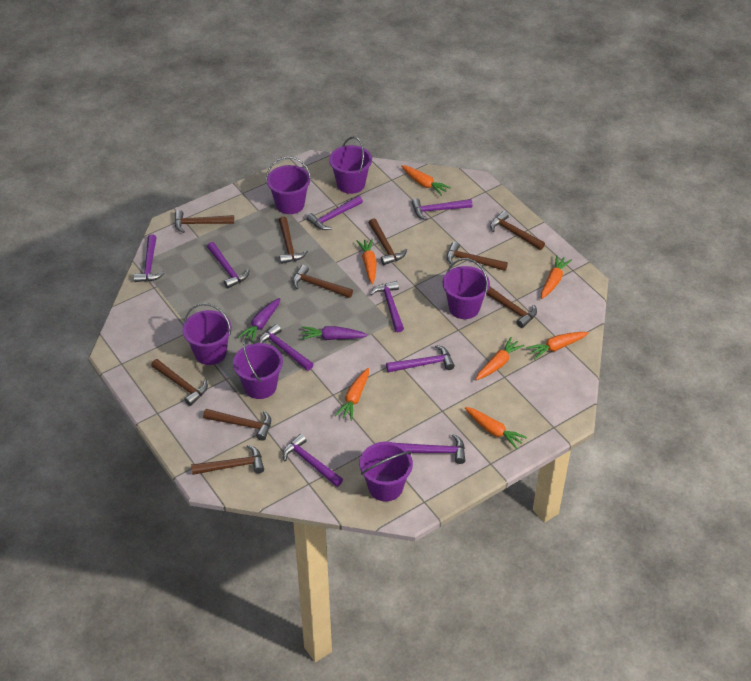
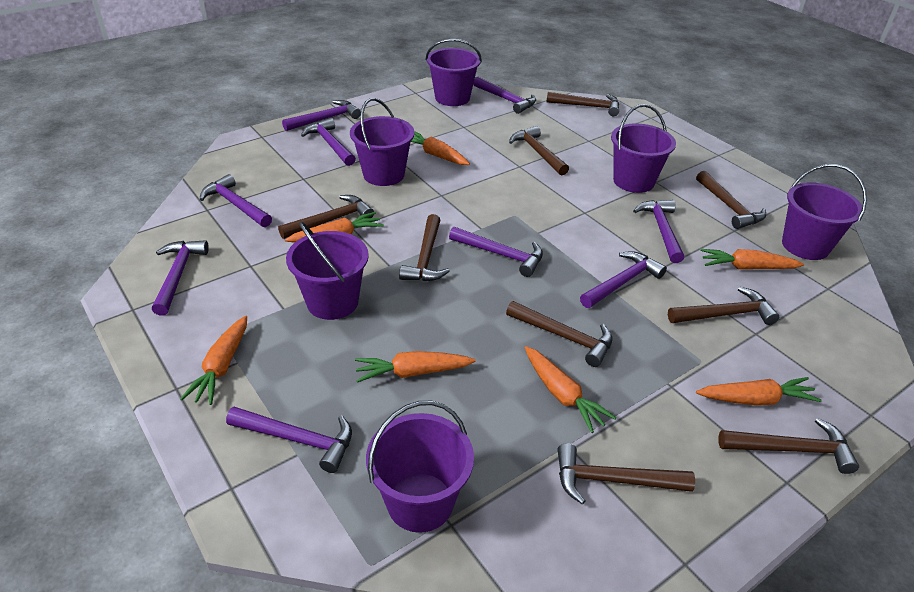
brown hammer: 10 -> 9
purple carrot: 2 -> 0

